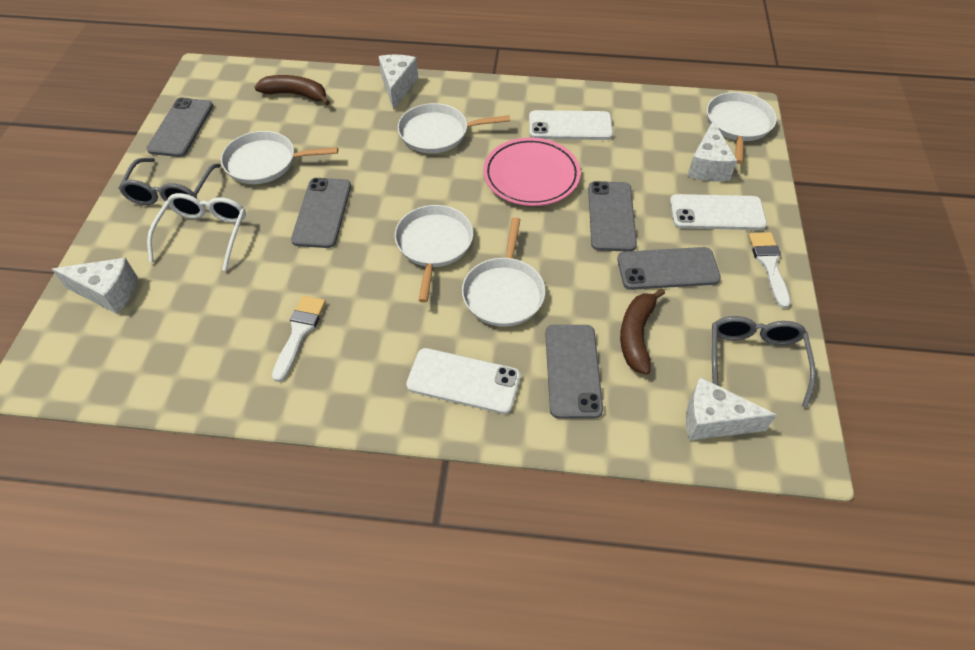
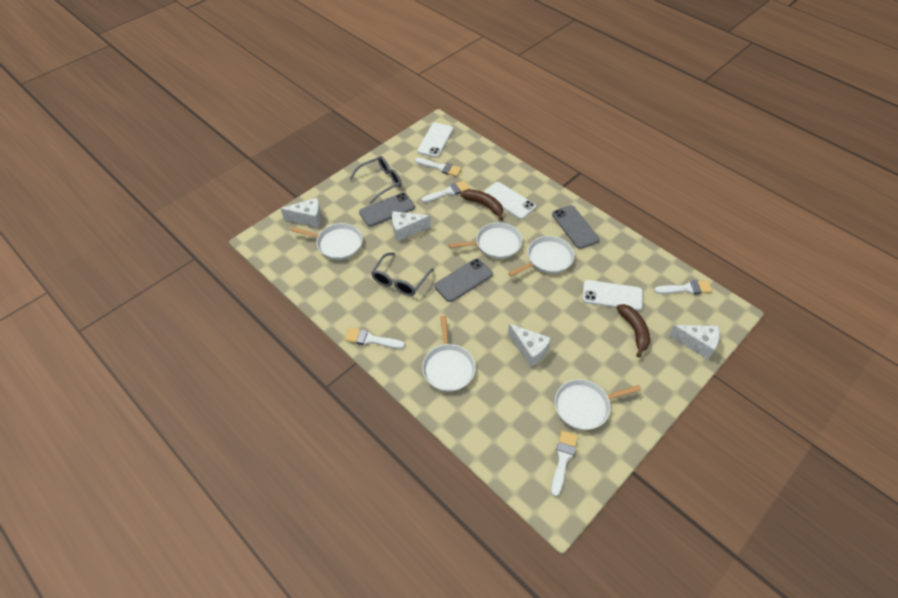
grey phone: 5 -> 3
pink plate: 1 -> 0
white brush: 2 -> 5
white glasses: 1 -> 0

